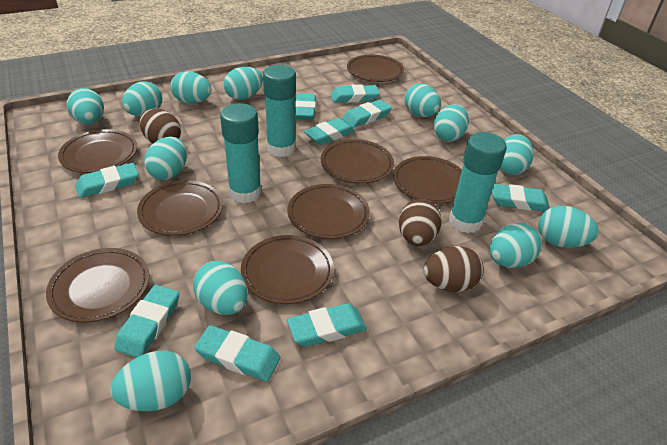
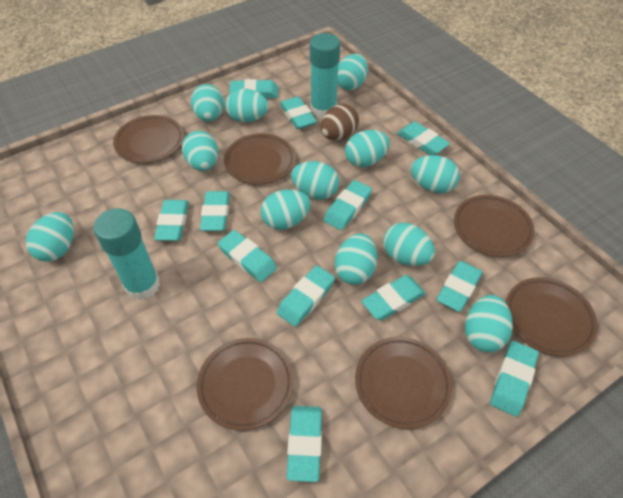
brown egg: 3 -> 1
brown plate: 8 -> 6
turquoise eraser: 9 -> 12
turquoise glue stick: 3 -> 2

